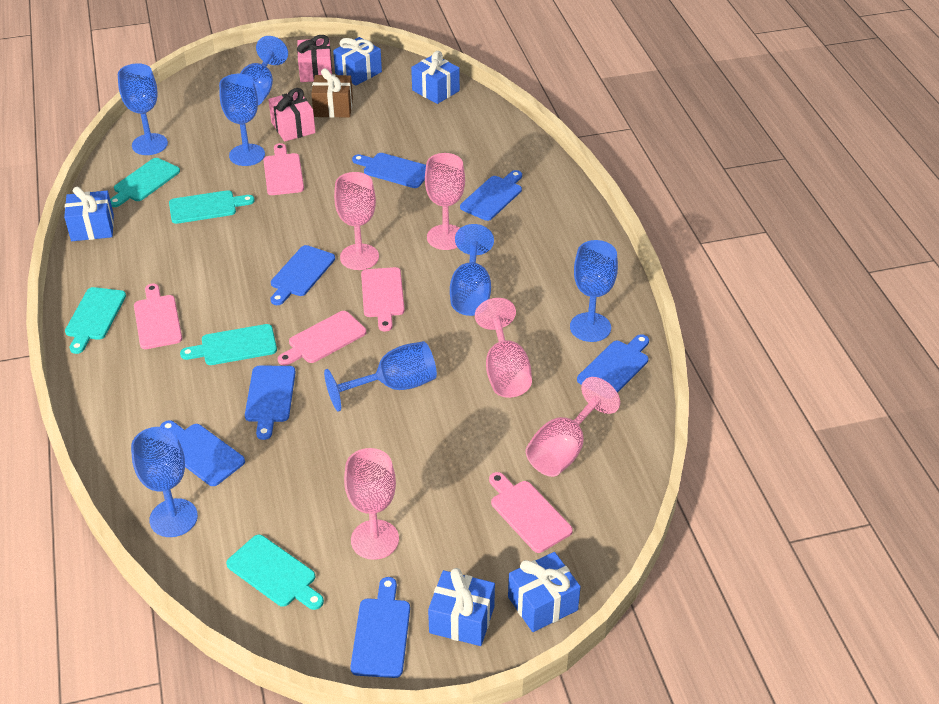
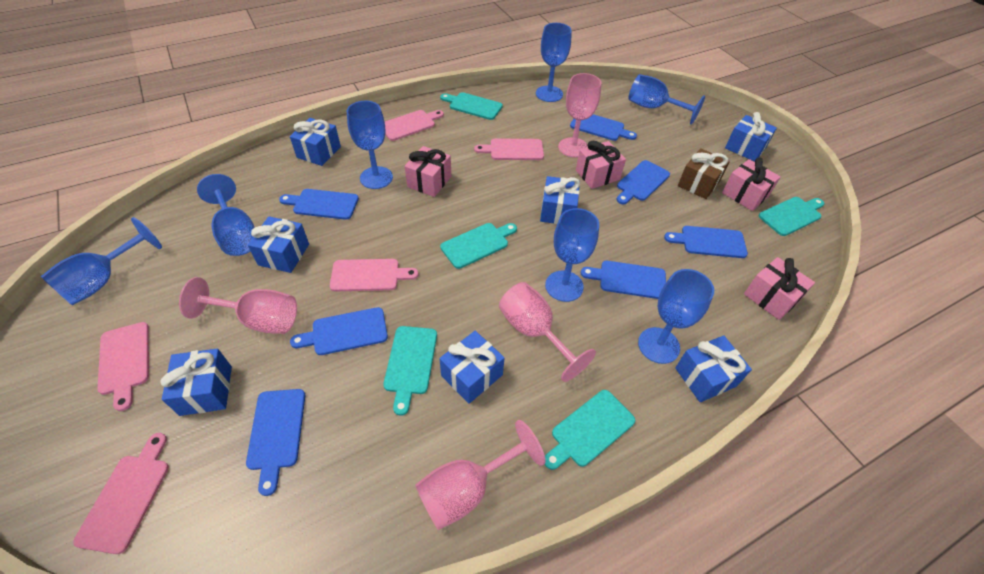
blue gift: 5 -> 7
pink gift: 2 -> 4
pink goblet: 5 -> 4

